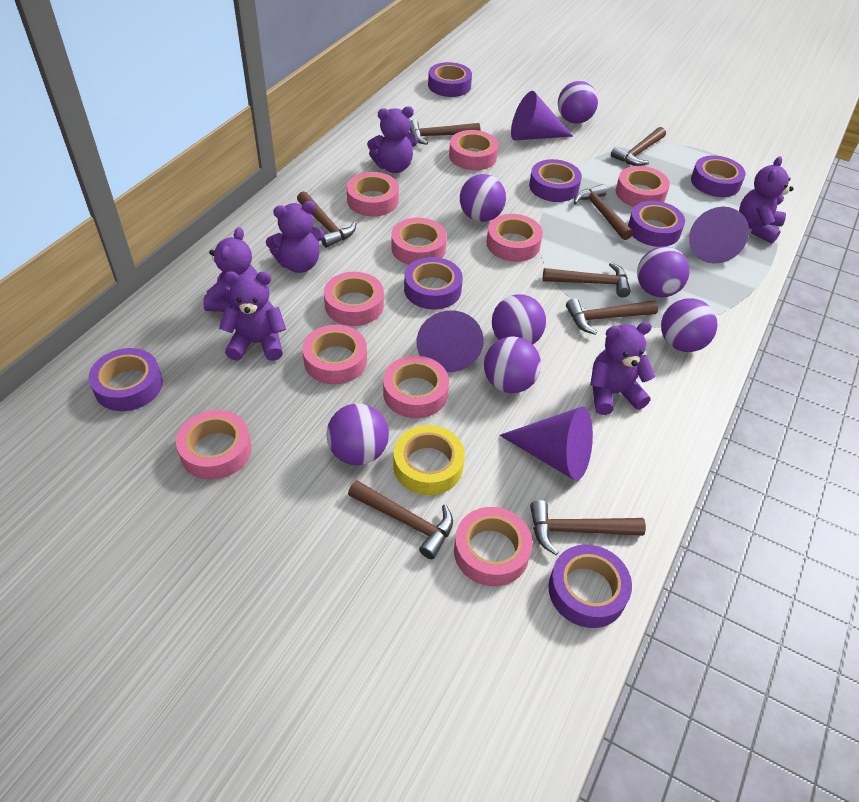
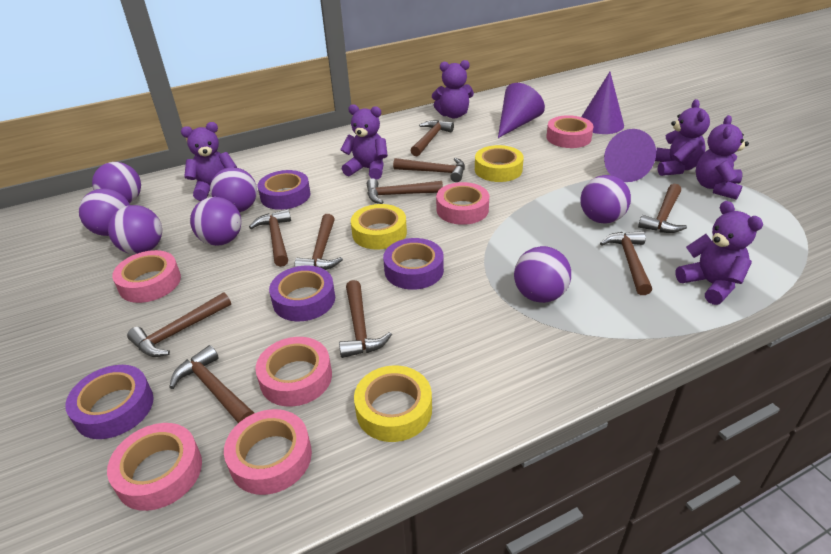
brown hammer: 8 -> 10
pink tape: 10 -> 6
purple cone: 4 -> 3
purple tape: 7 -> 4
yellow tape: 1 -> 3

